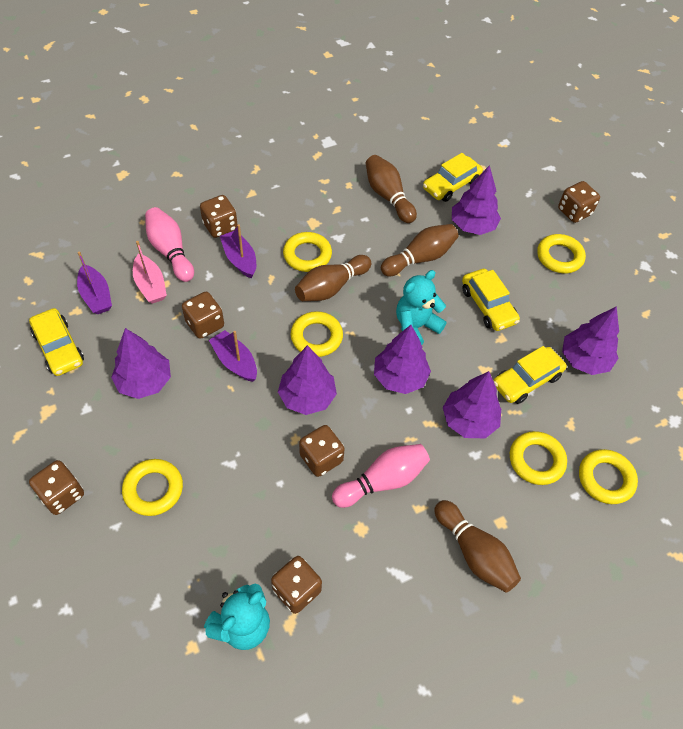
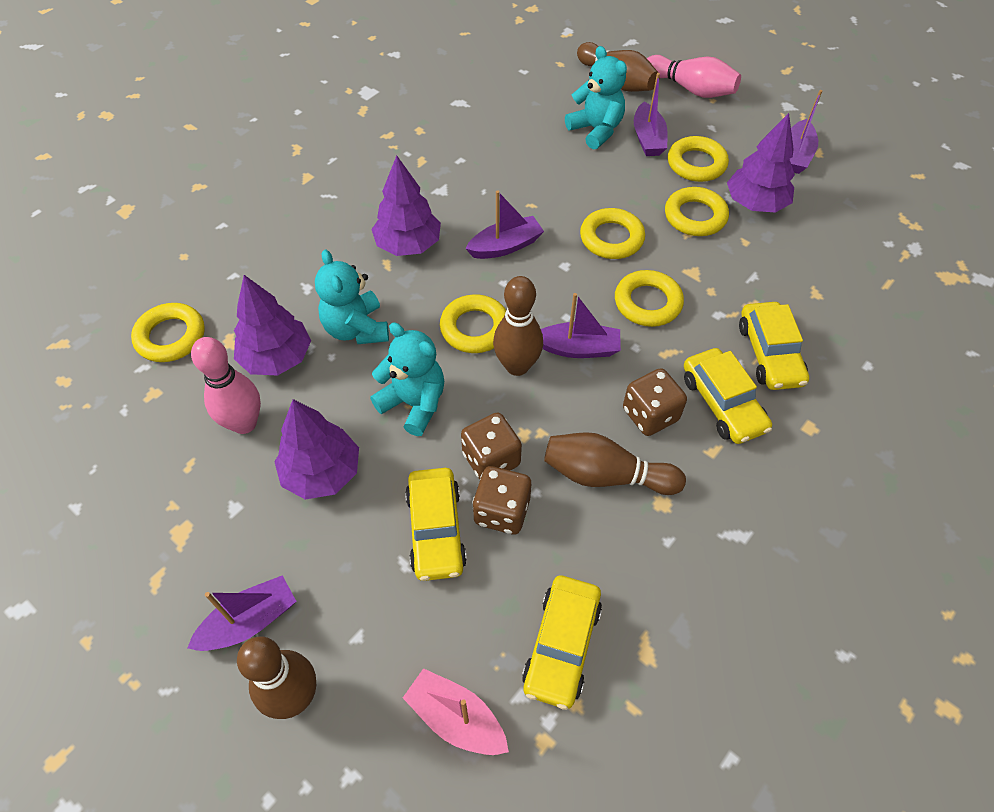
brown dice: 6 -> 3
purple boat: 3 -> 5
purple tree: 6 -> 4
turquoise teddy bear: 2 -> 3

